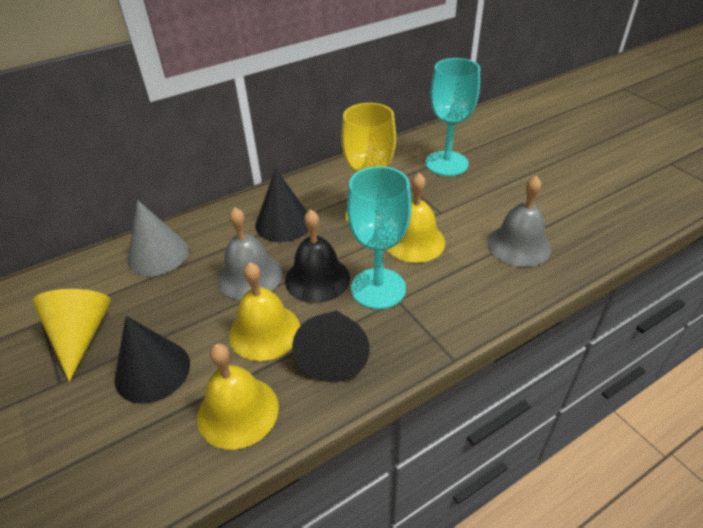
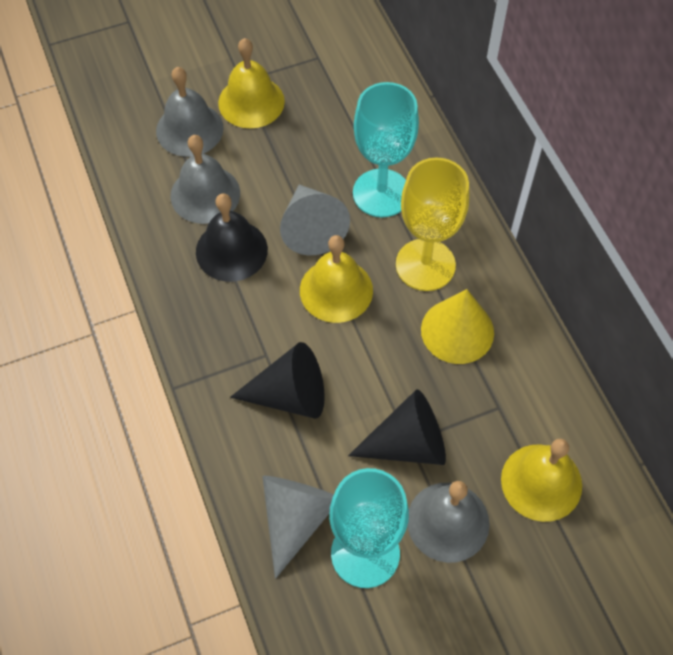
black cone: 3 -> 2
grey bell: 2 -> 3
grey cone: 1 -> 2

